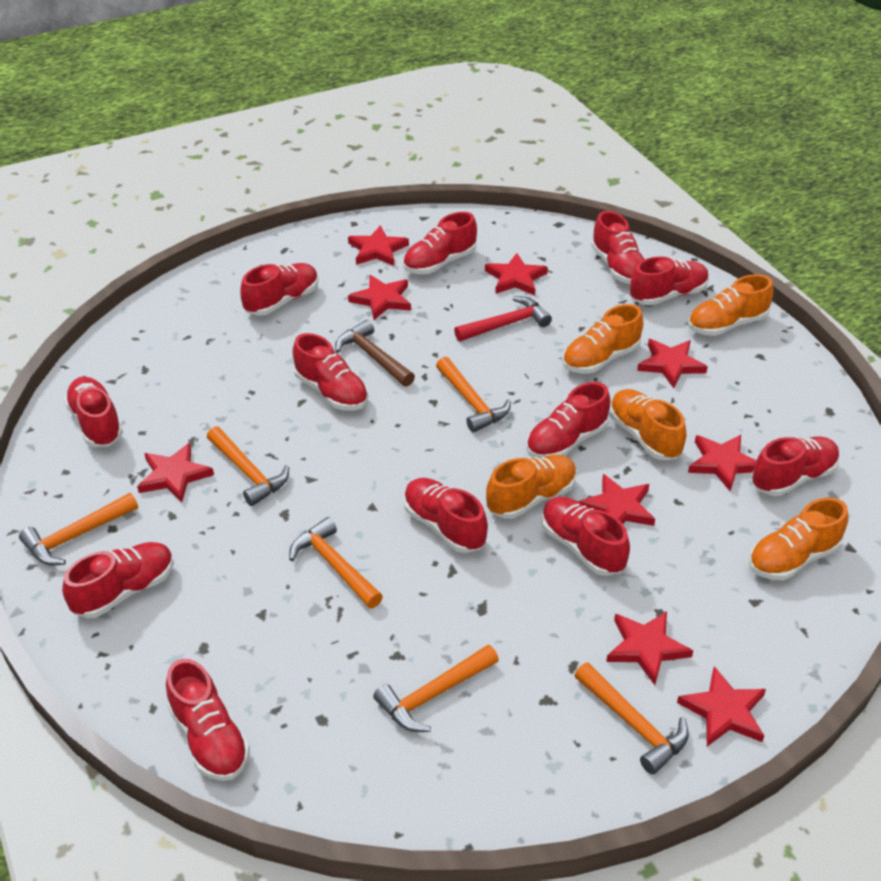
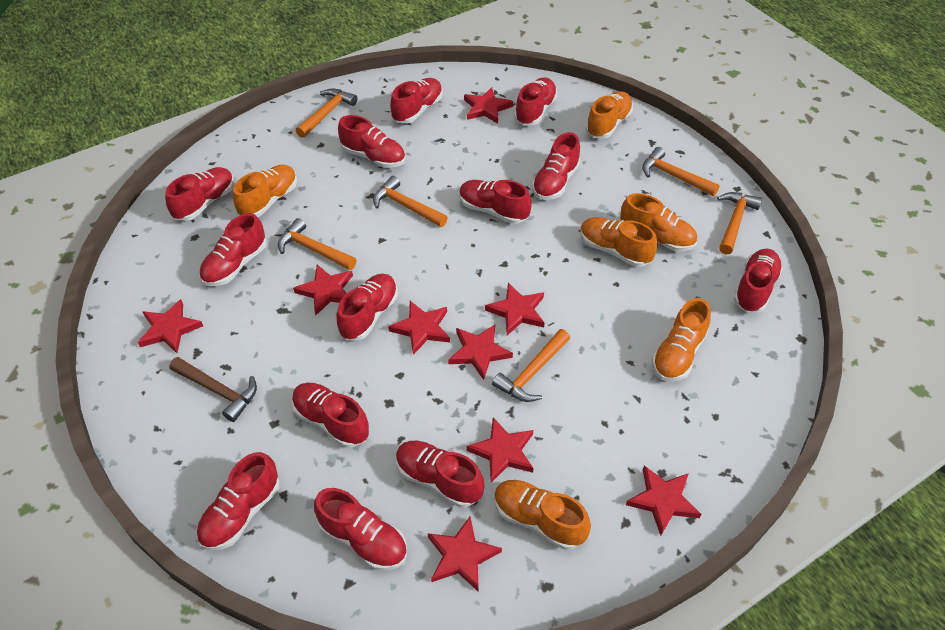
orange shoe: 5 -> 6
red hammer: 1 -> 0
red shoe: 12 -> 13

